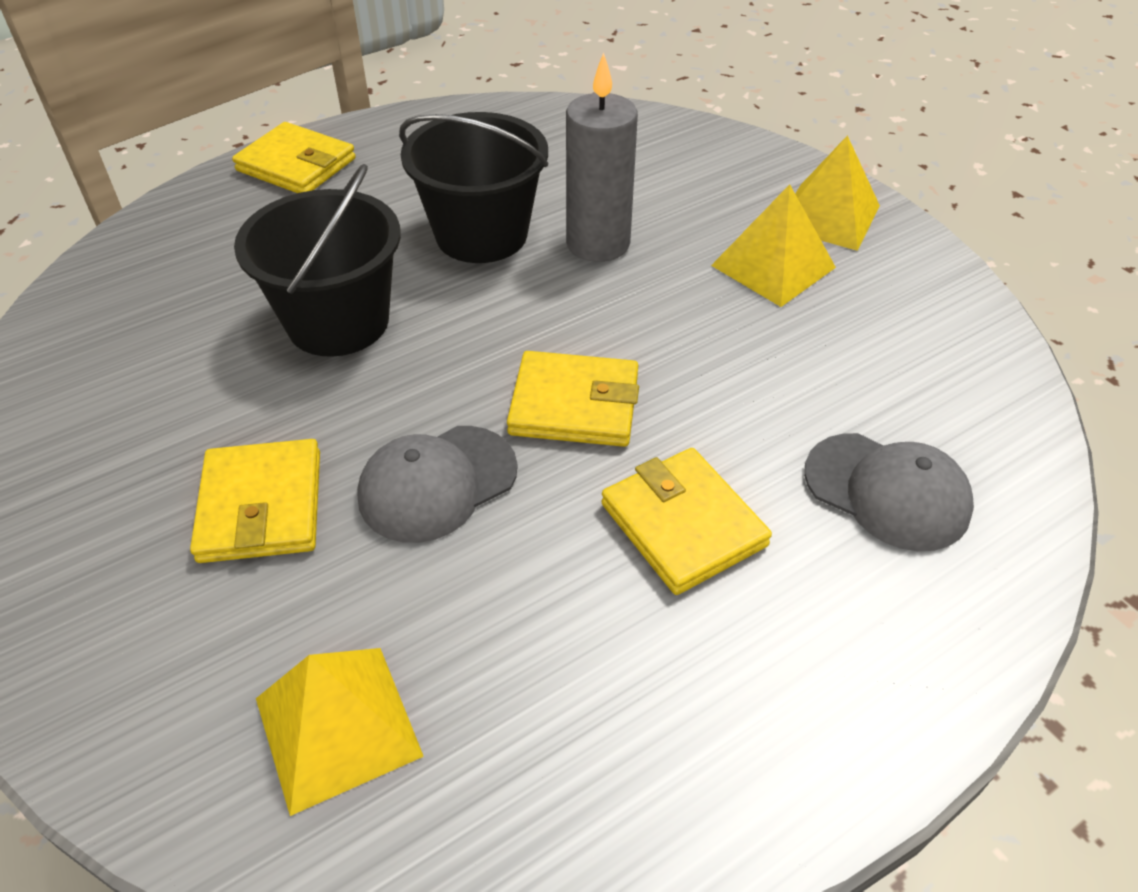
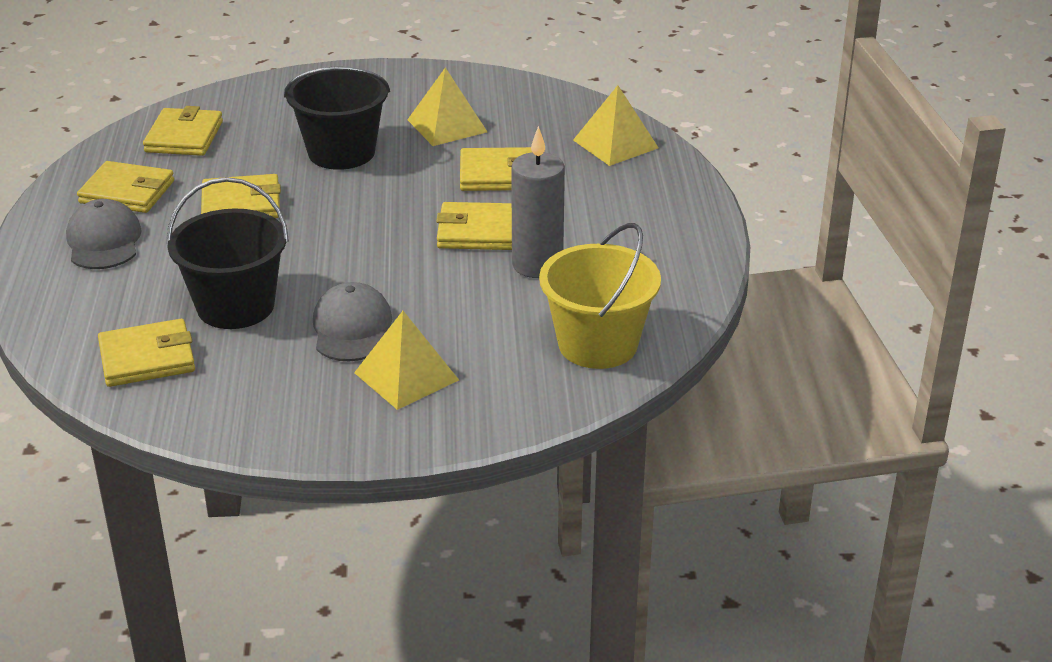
yellow bucket: 0 -> 1
yellow wallet: 4 -> 6

